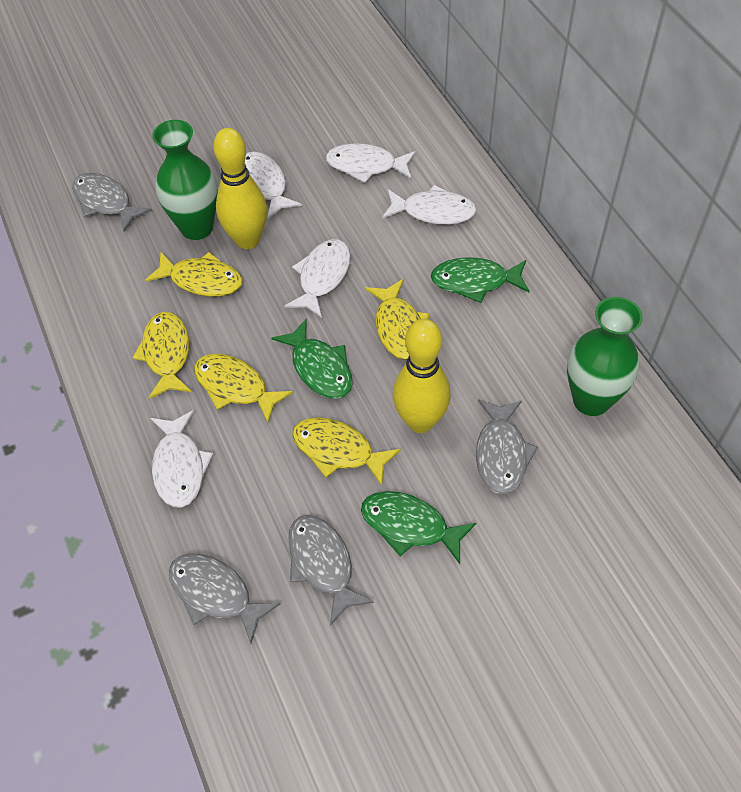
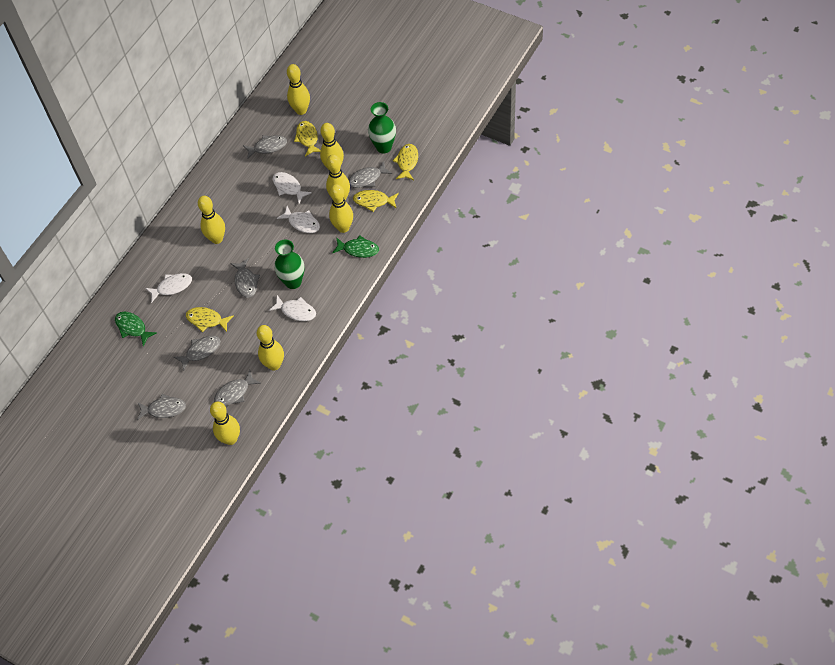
green fish: 3 -> 2
grey fish: 4 -> 6
white fish: 5 -> 4
yellow bowling pin: 2 -> 7
yellow fish: 5 -> 4

